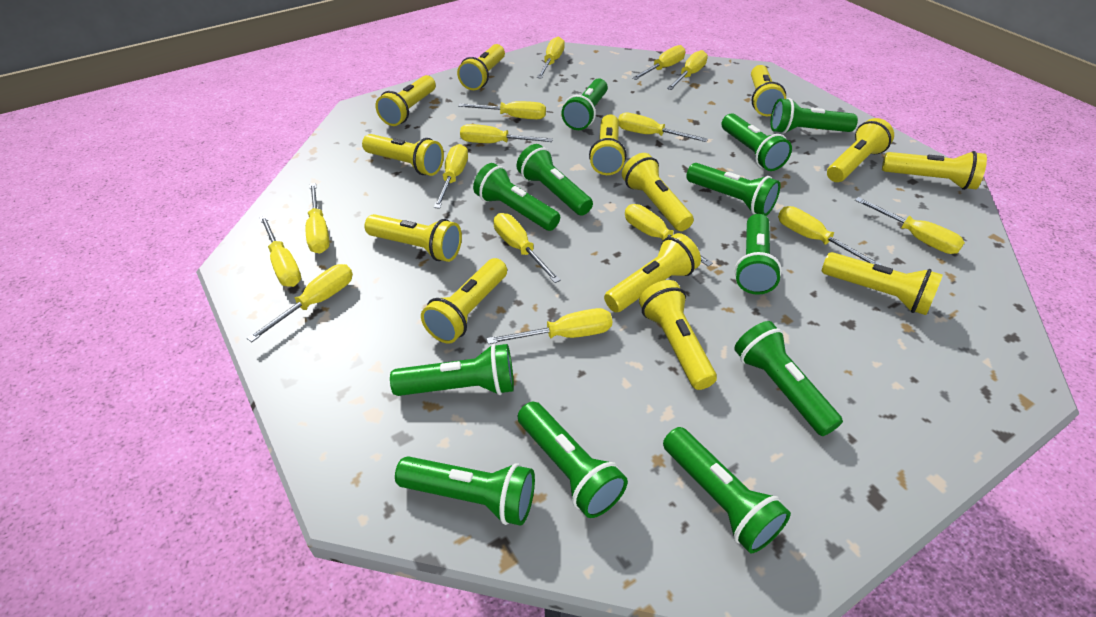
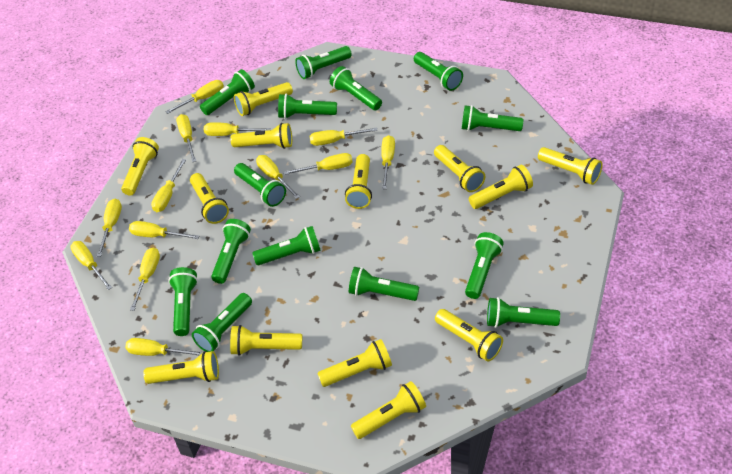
green flashlight: 12 -> 14
yellow screwdriver: 15 -> 13

